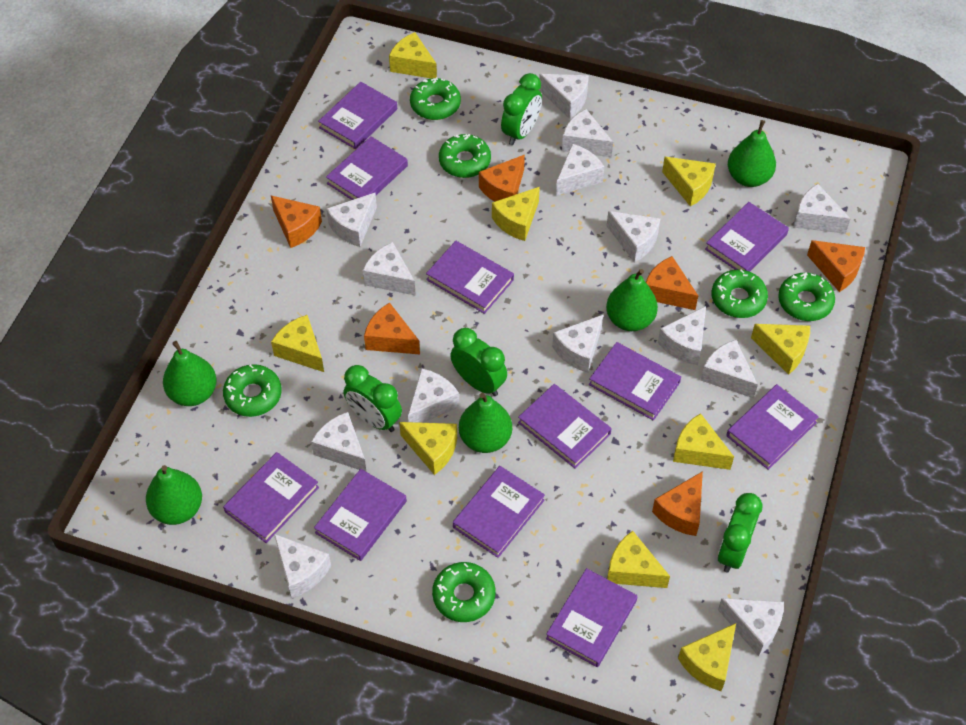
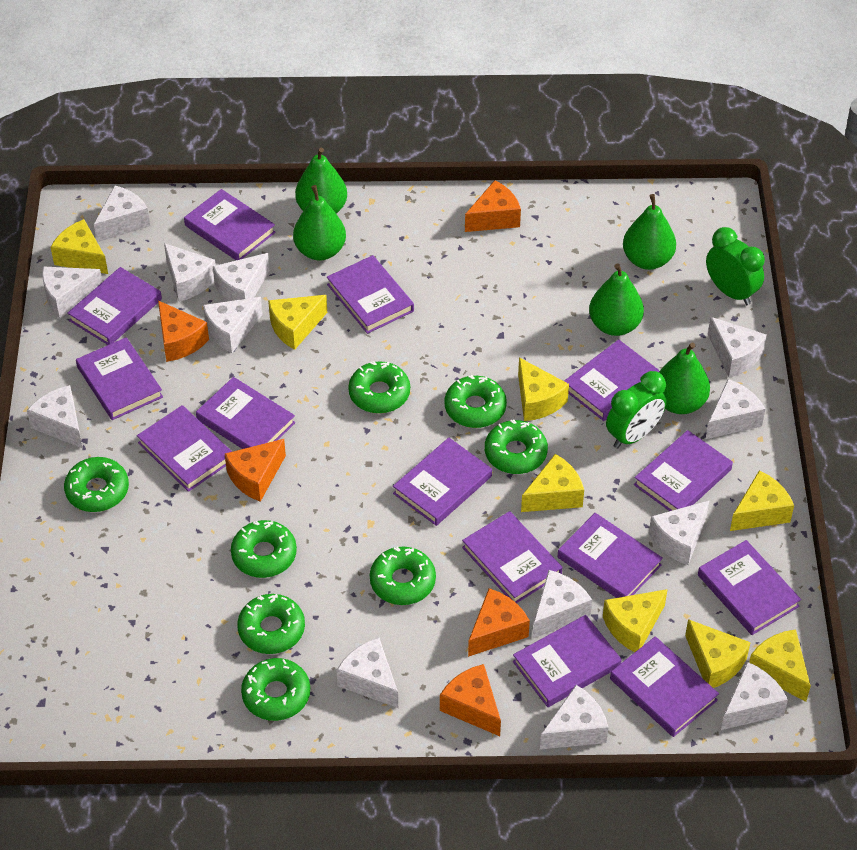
green clock: 4 -> 2
green donut: 6 -> 8
orange cheese: 6 -> 5
purple book: 11 -> 14
white cheese: 14 -> 13
yellow cheese: 9 -> 8

